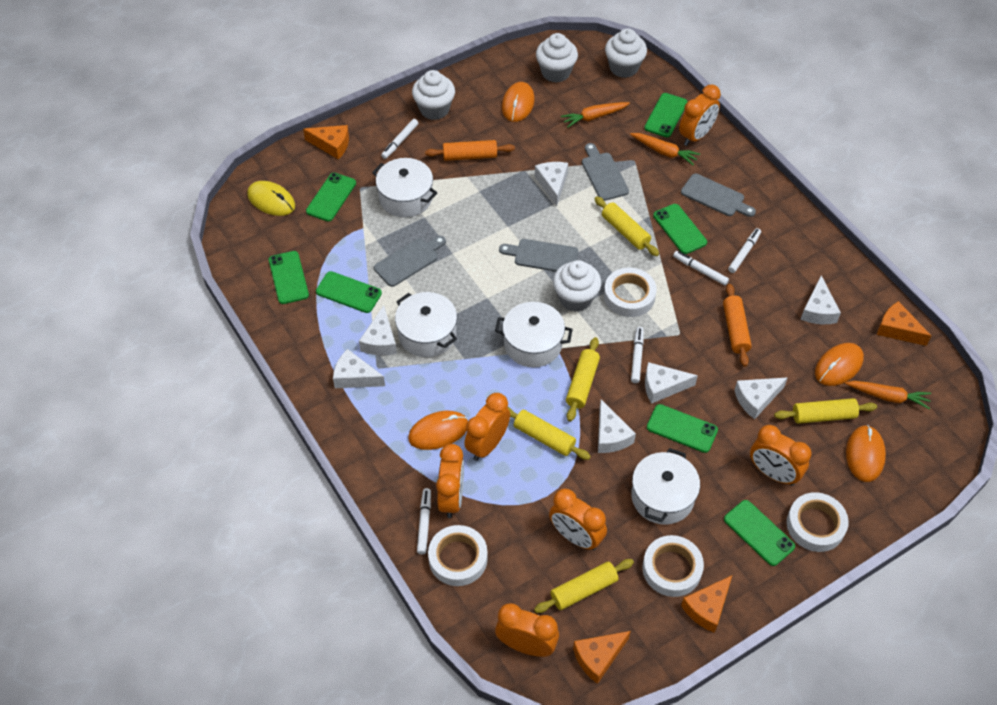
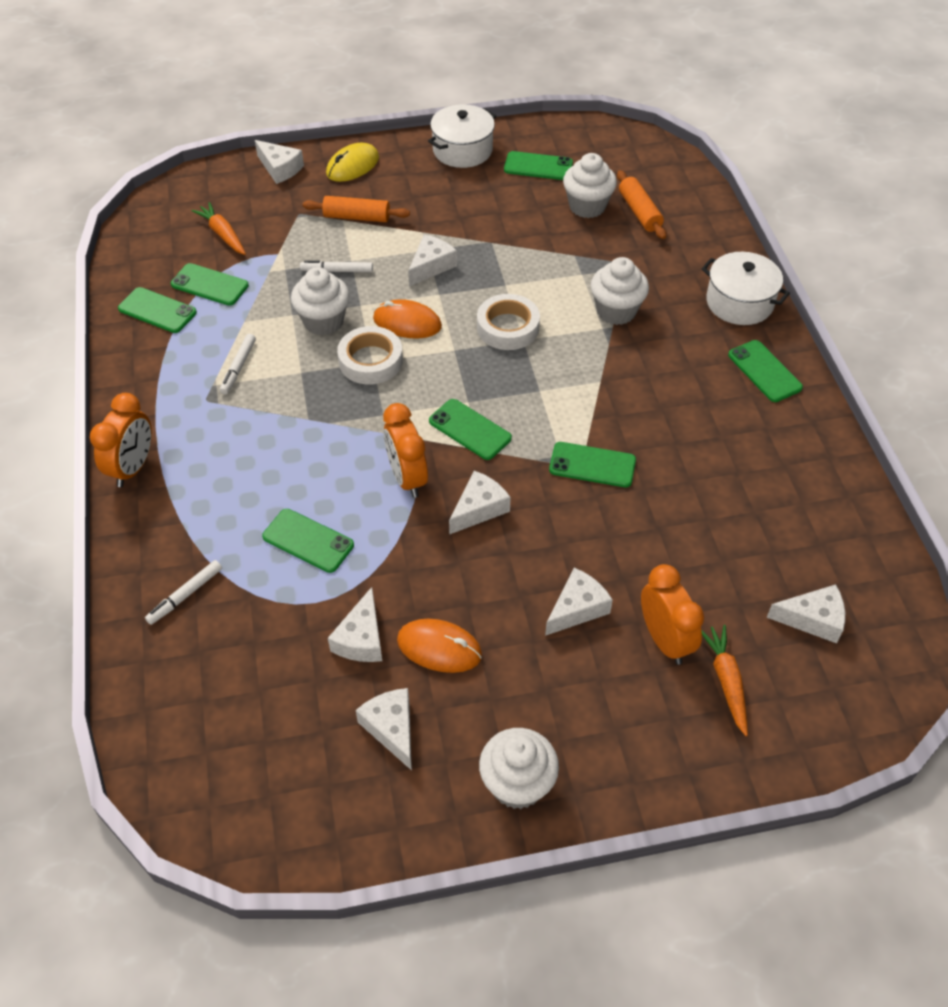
grey cutting board: 4 -> 0
orange carrot: 3 -> 2
orange cheese: 4 -> 0
orange clock: 6 -> 3
orange mouse: 4 -> 2
white marker: 5 -> 3
white pot: 4 -> 2
white tape: 4 -> 2
yellow rolling pin: 5 -> 0

